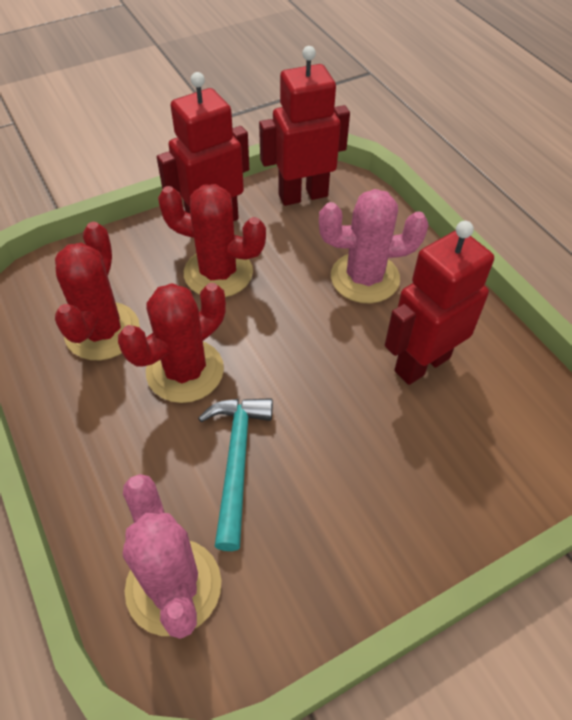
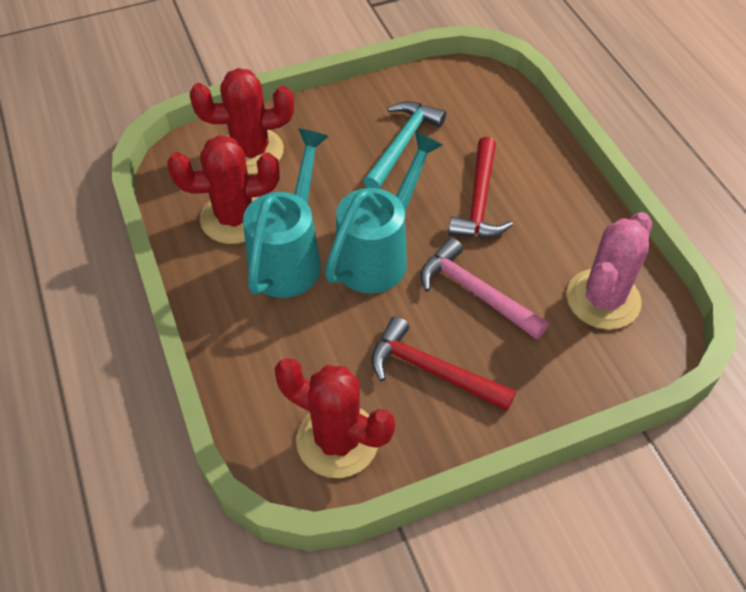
pink cactus: 2 -> 1
pink hammer: 0 -> 1
red hammer: 0 -> 2
red robot: 3 -> 0
turquoise watering can: 0 -> 2

